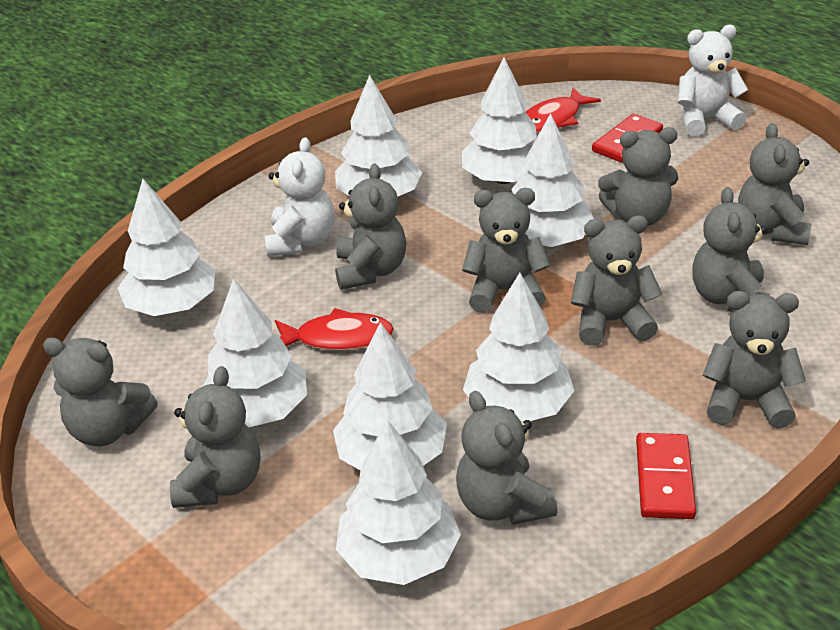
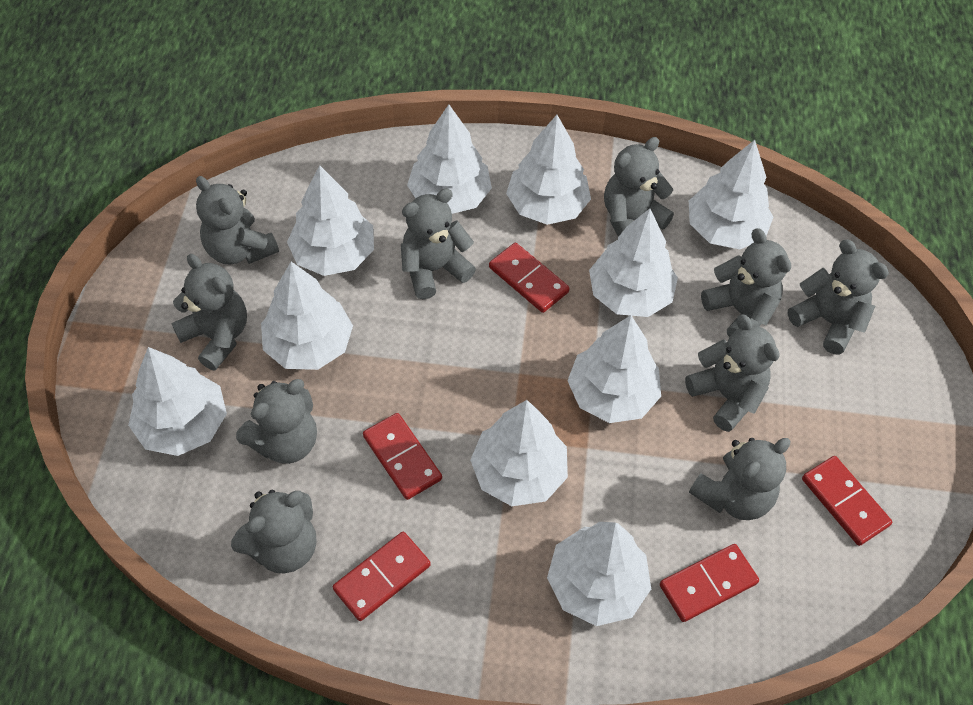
red domino: 2 -> 5
red fish: 2 -> 0
white teddy bear: 2 -> 0
white tree: 8 -> 10

